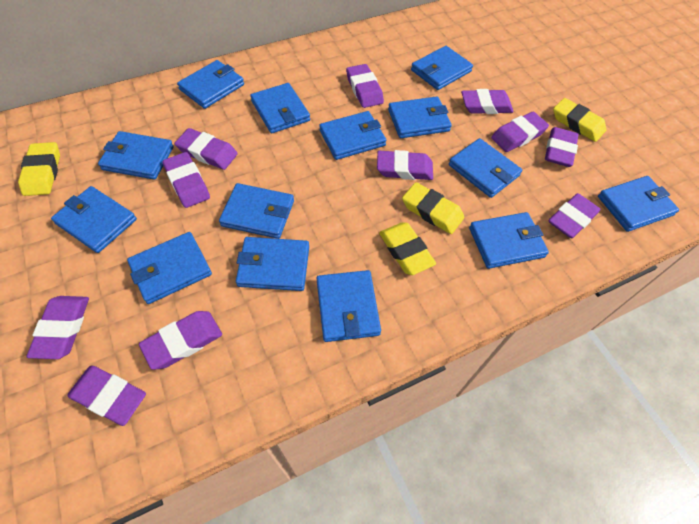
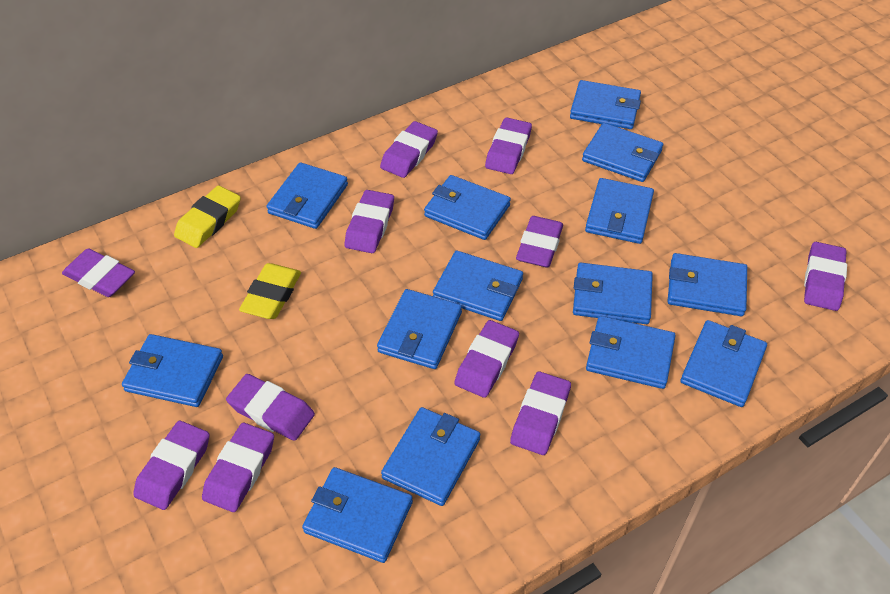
yellow eraser: 4 -> 2

